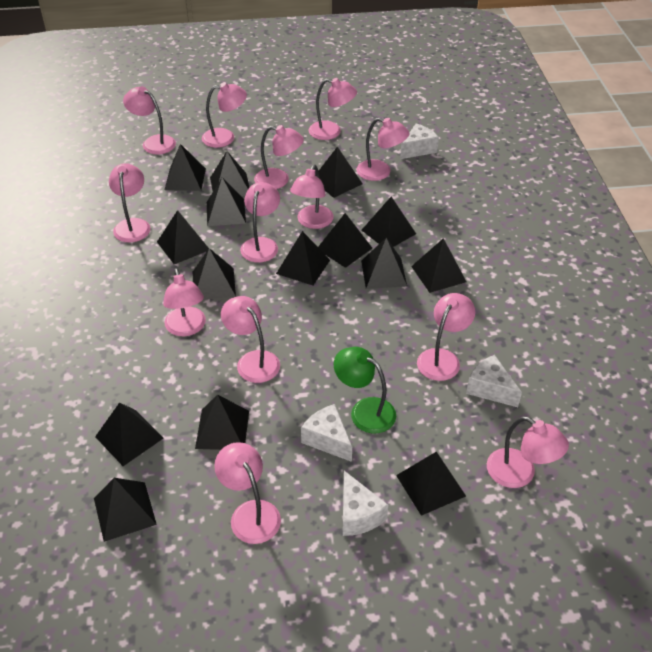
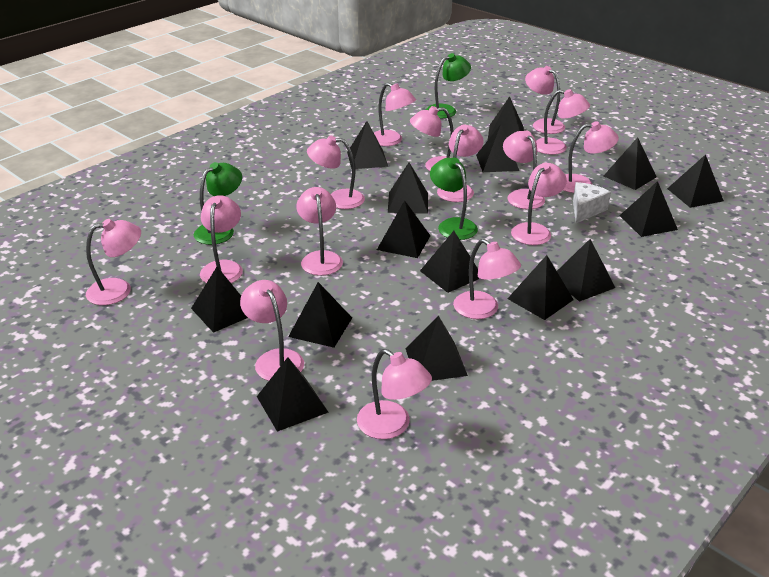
green lamp: 1 -> 3
pink lamp: 13 -> 15
white cheese: 4 -> 1

